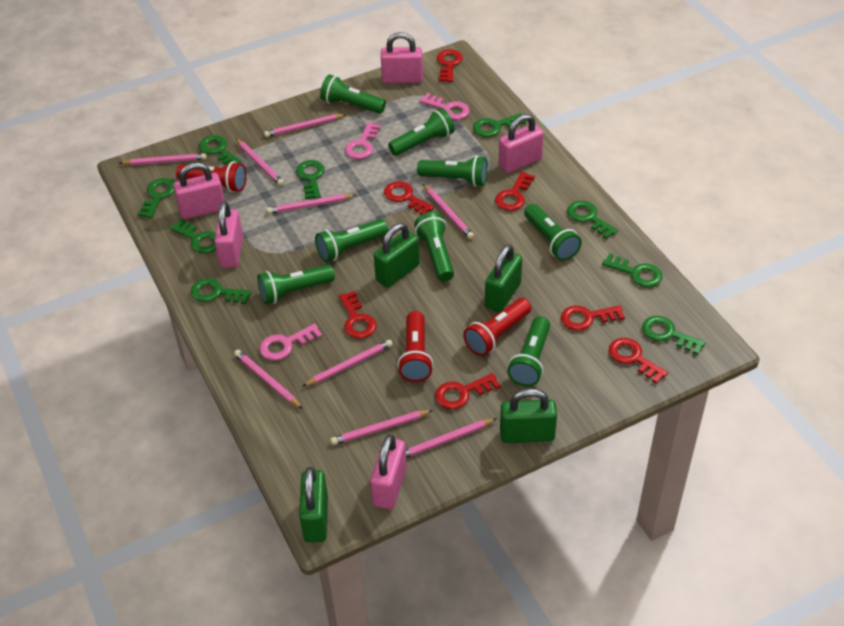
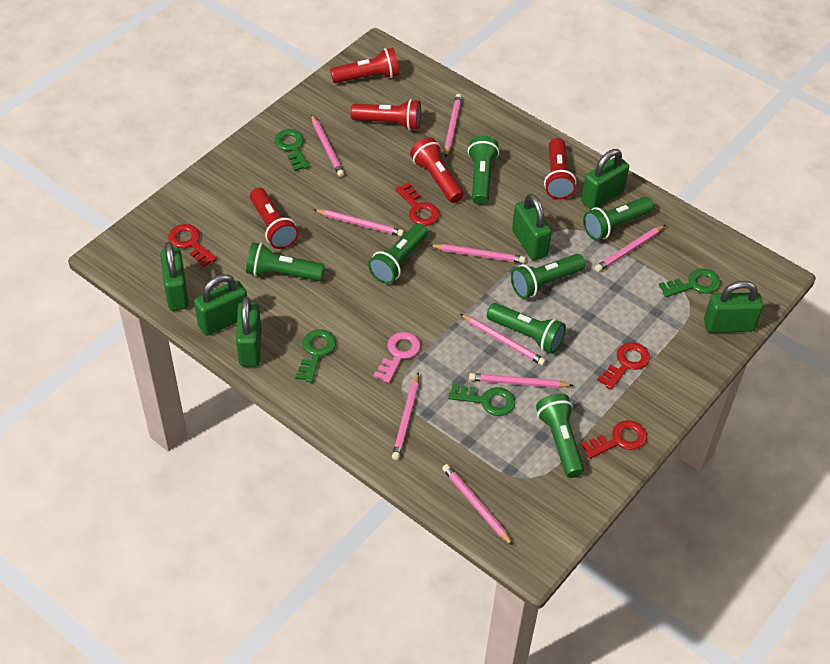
green flashlight: 8 -> 7
green key: 9 -> 4
green padlock: 4 -> 6
pink key: 3 -> 1
pink padlock: 5 -> 0
red flashlight: 3 -> 5
red key: 7 -> 4

